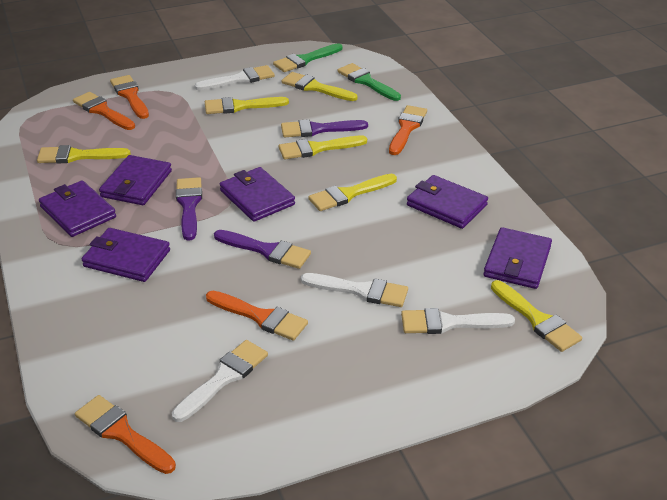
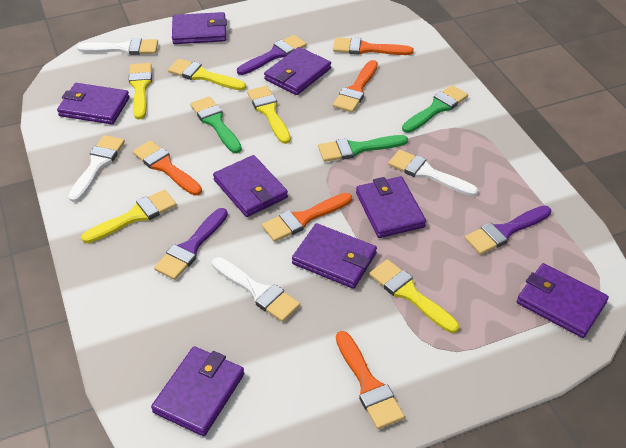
green brush: 2 -> 3
purple wallet: 6 -> 8
yellow brush: 6 -> 5

